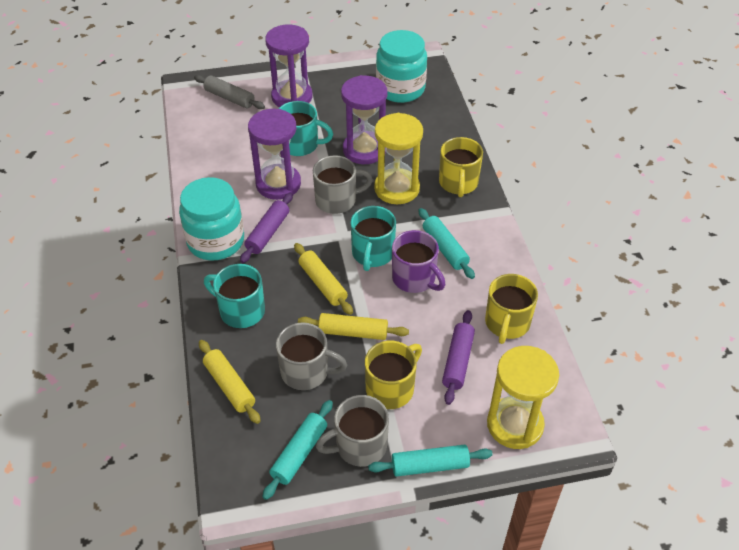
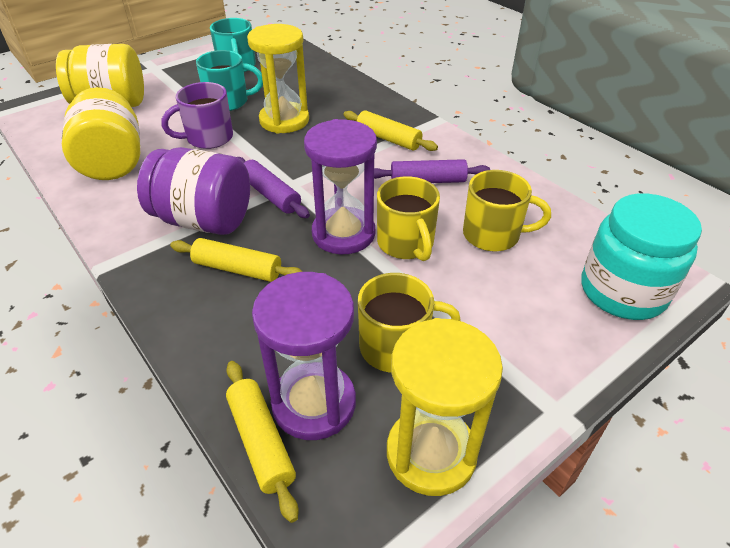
grey mug: 3 -> 0
grey rolling pin: 1 -> 0
purple hourglass: 3 -> 2
purple jar: 0 -> 1
turquoise jar: 2 -> 1
turquoise mug: 3 -> 2
turquoise rolling pin: 3 -> 0
yellow jar: 0 -> 2

